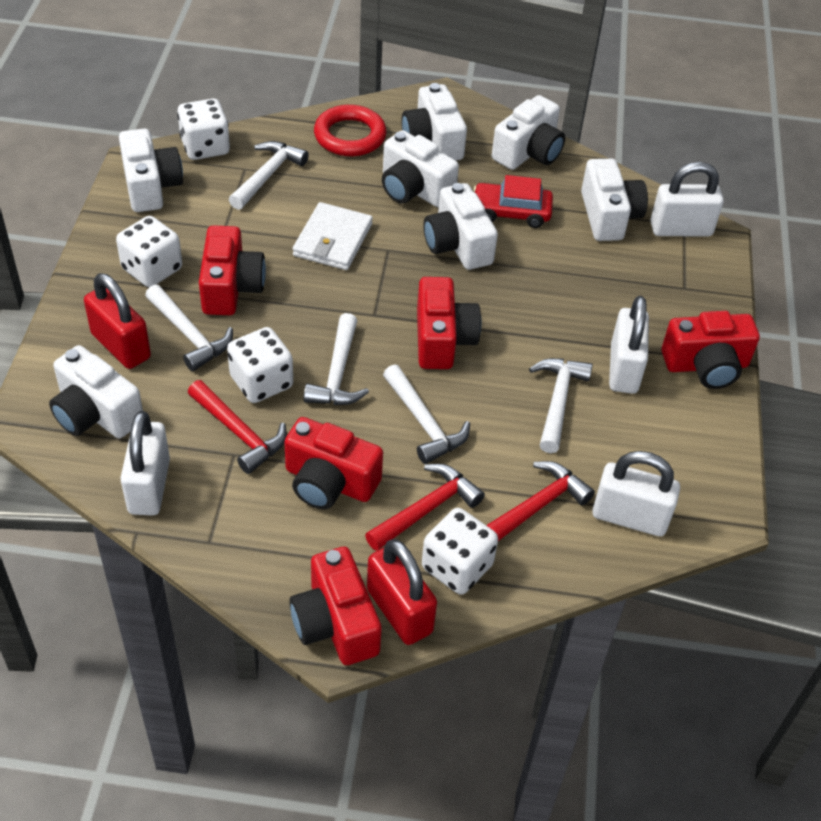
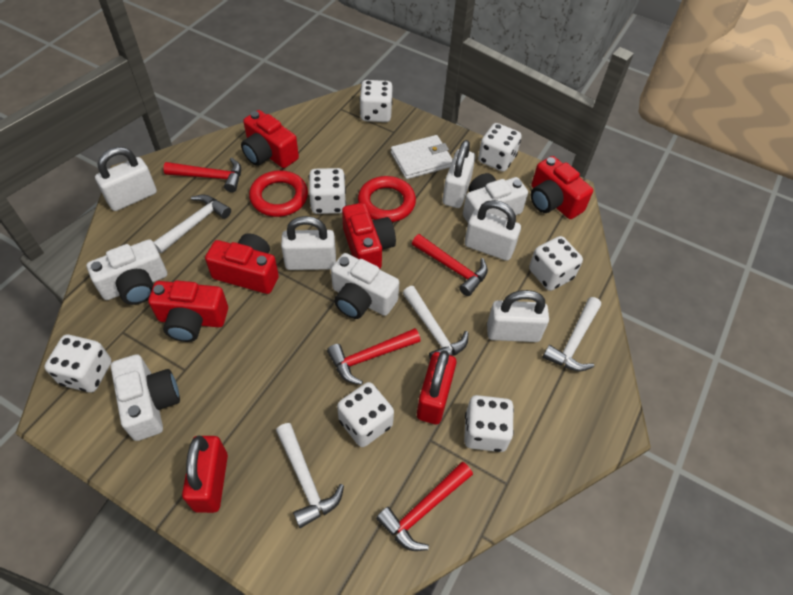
red car: 1 -> 0
red hammer: 3 -> 4
red ring: 1 -> 2
white camera: 7 -> 4
white dice: 4 -> 7
white hammer: 5 -> 4
white padlock: 4 -> 5

